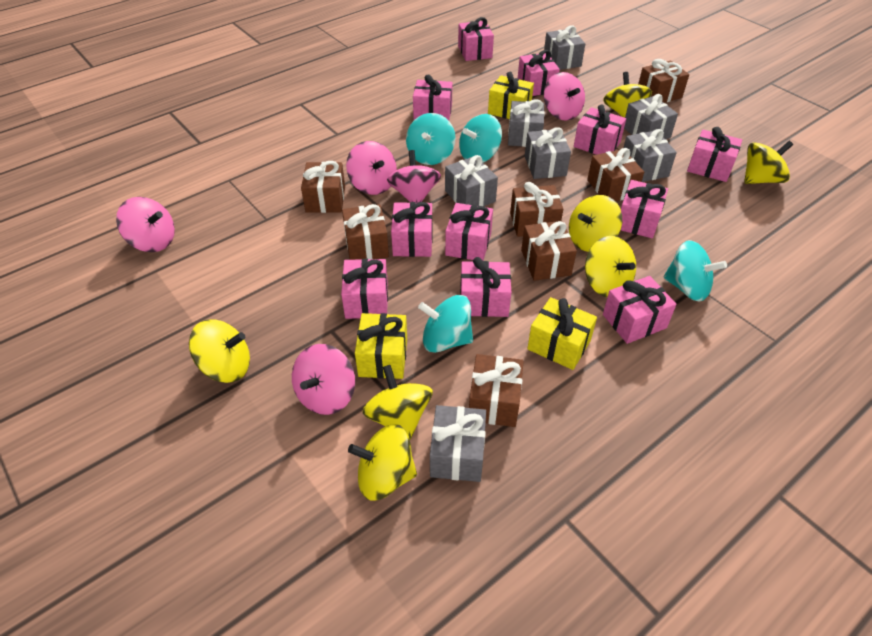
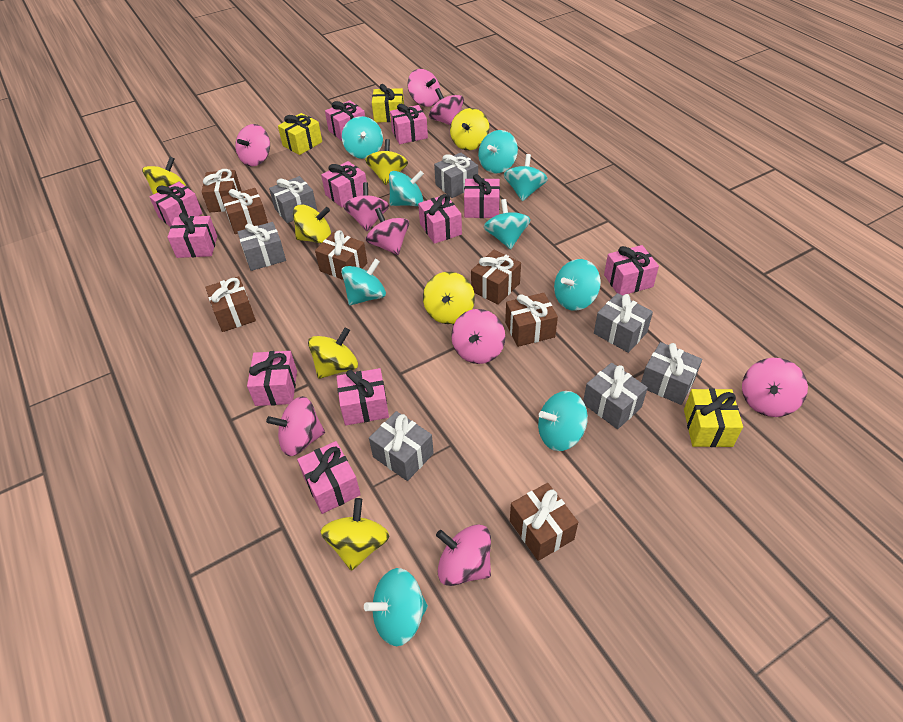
pink spinning top: 5 -> 9
turquoise spinning top: 4 -> 9

